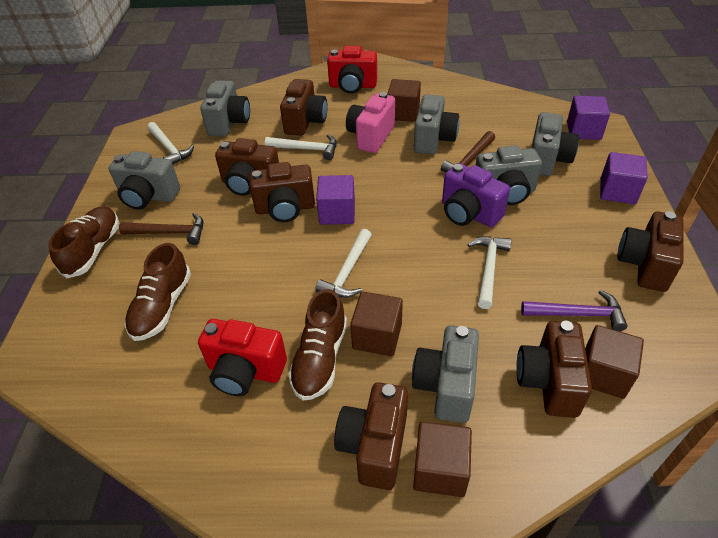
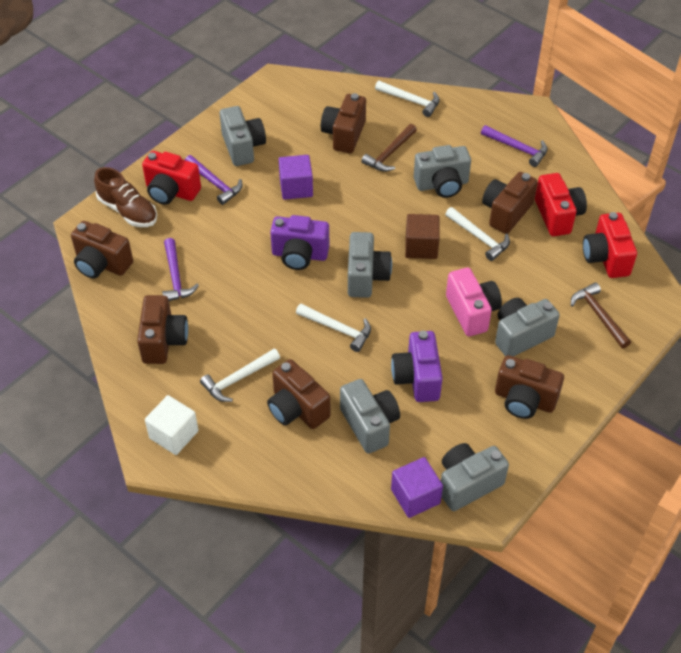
brown cube: 4 -> 1
brown shoe: 3 -> 1
purple camera: 1 -> 2
purple cube: 3 -> 2
purple hammer: 1 -> 3
red camera: 2 -> 3
white cube: 0 -> 1

